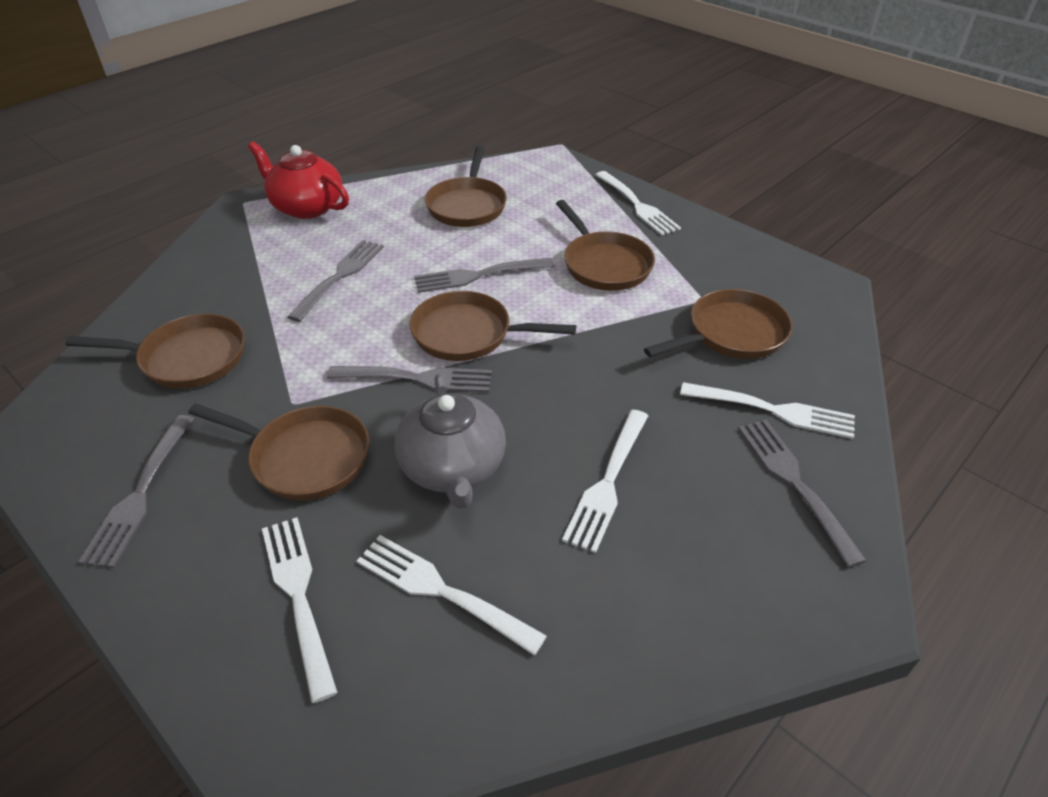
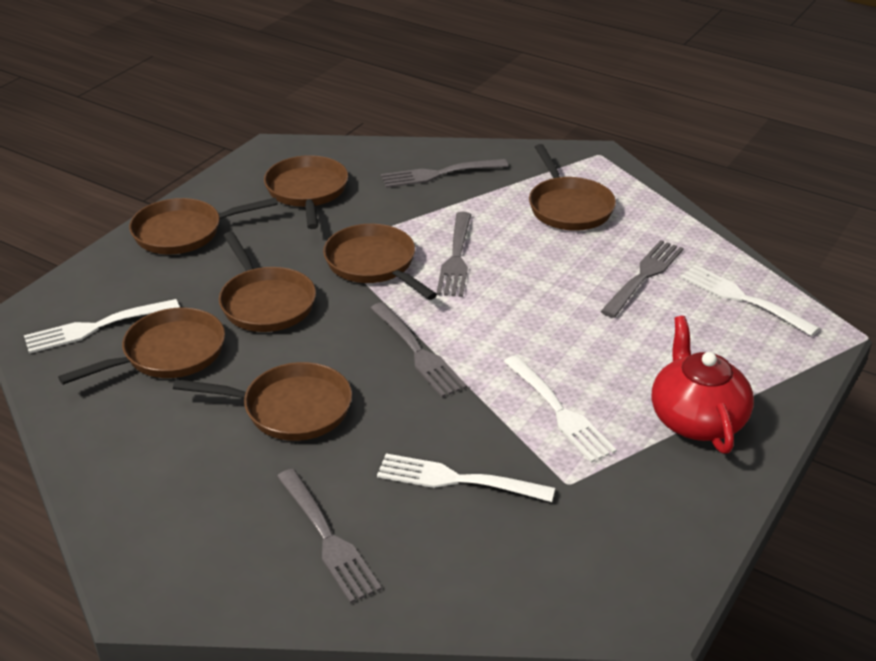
brown pan: 6 -> 7
grey teapot: 1 -> 0
white fork: 5 -> 4

